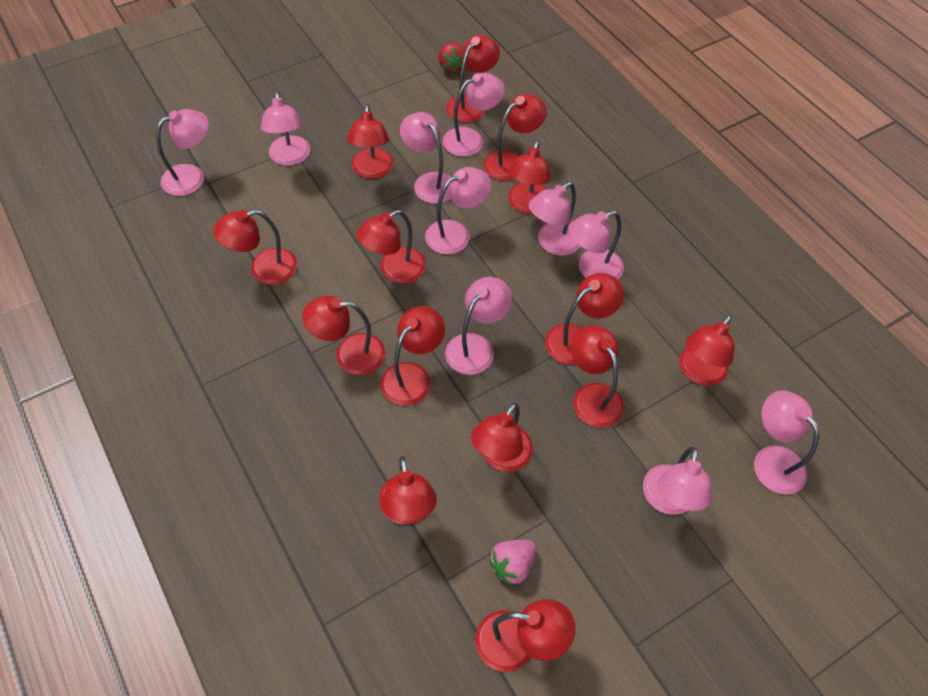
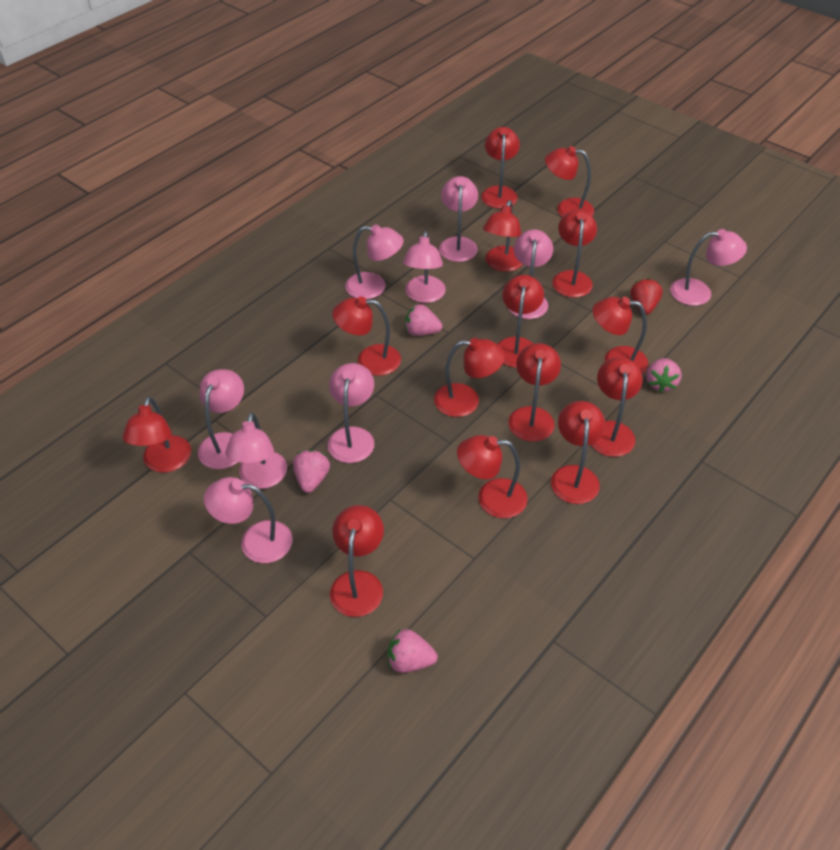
pink lamp: 10 -> 9
pink strawberry: 1 -> 4

